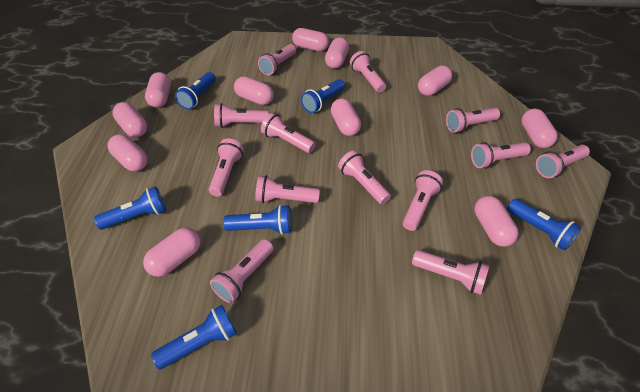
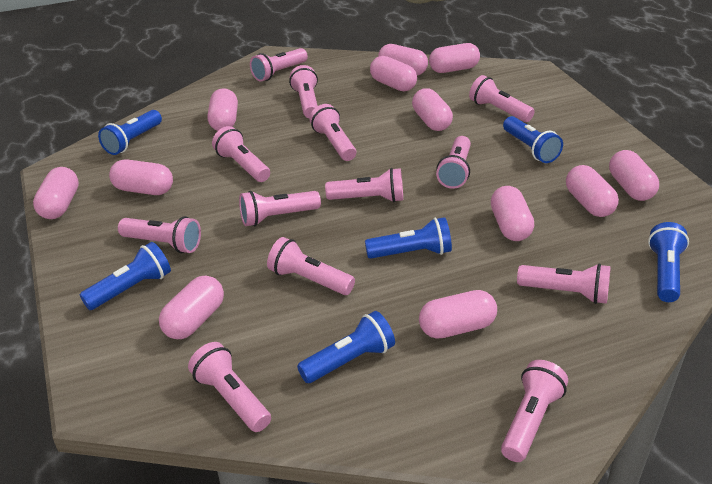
pink capsule: 11 -> 12

